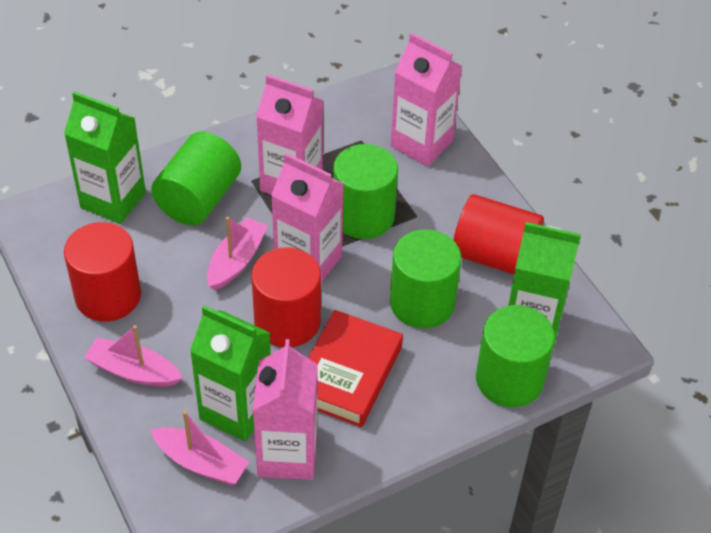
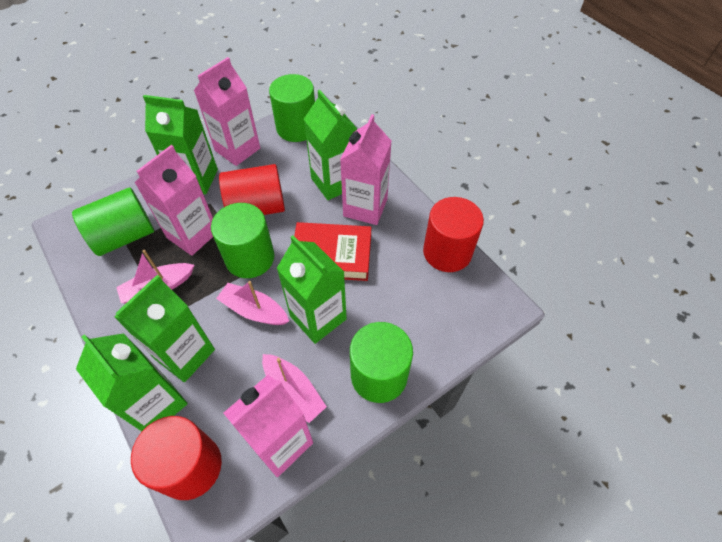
green carton: 3 -> 5

